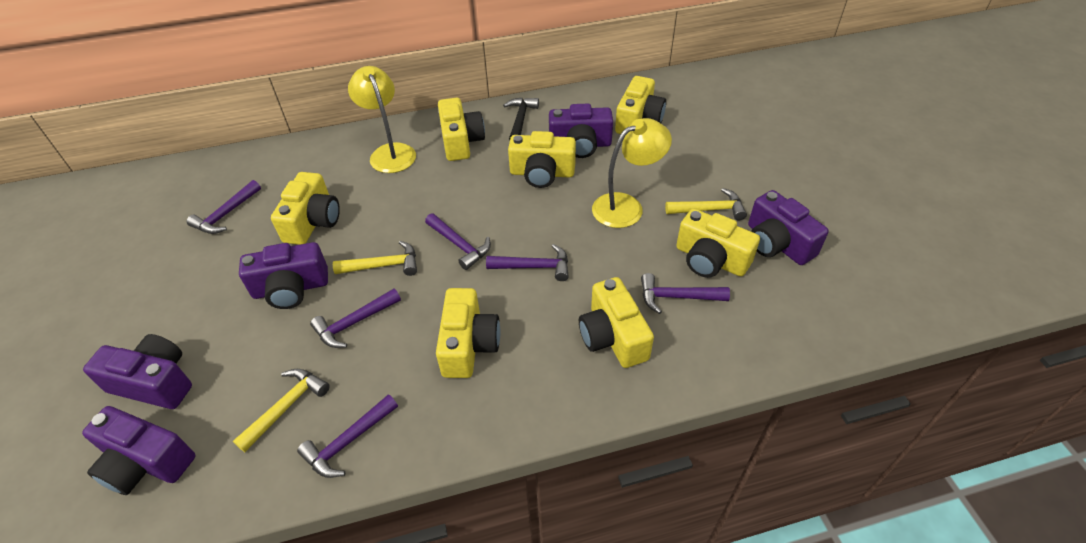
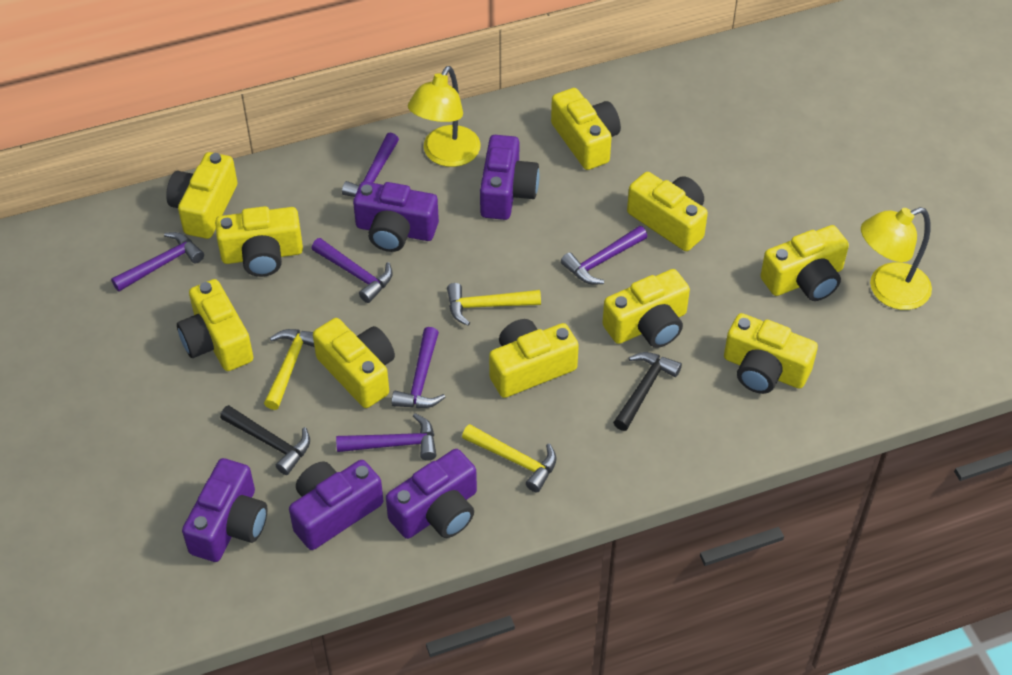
black hammer: 1 -> 2
yellow camera: 7 -> 10

